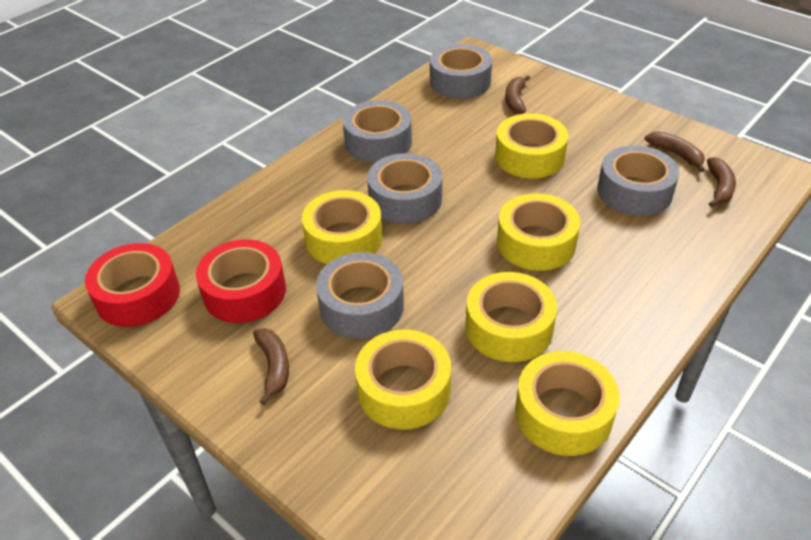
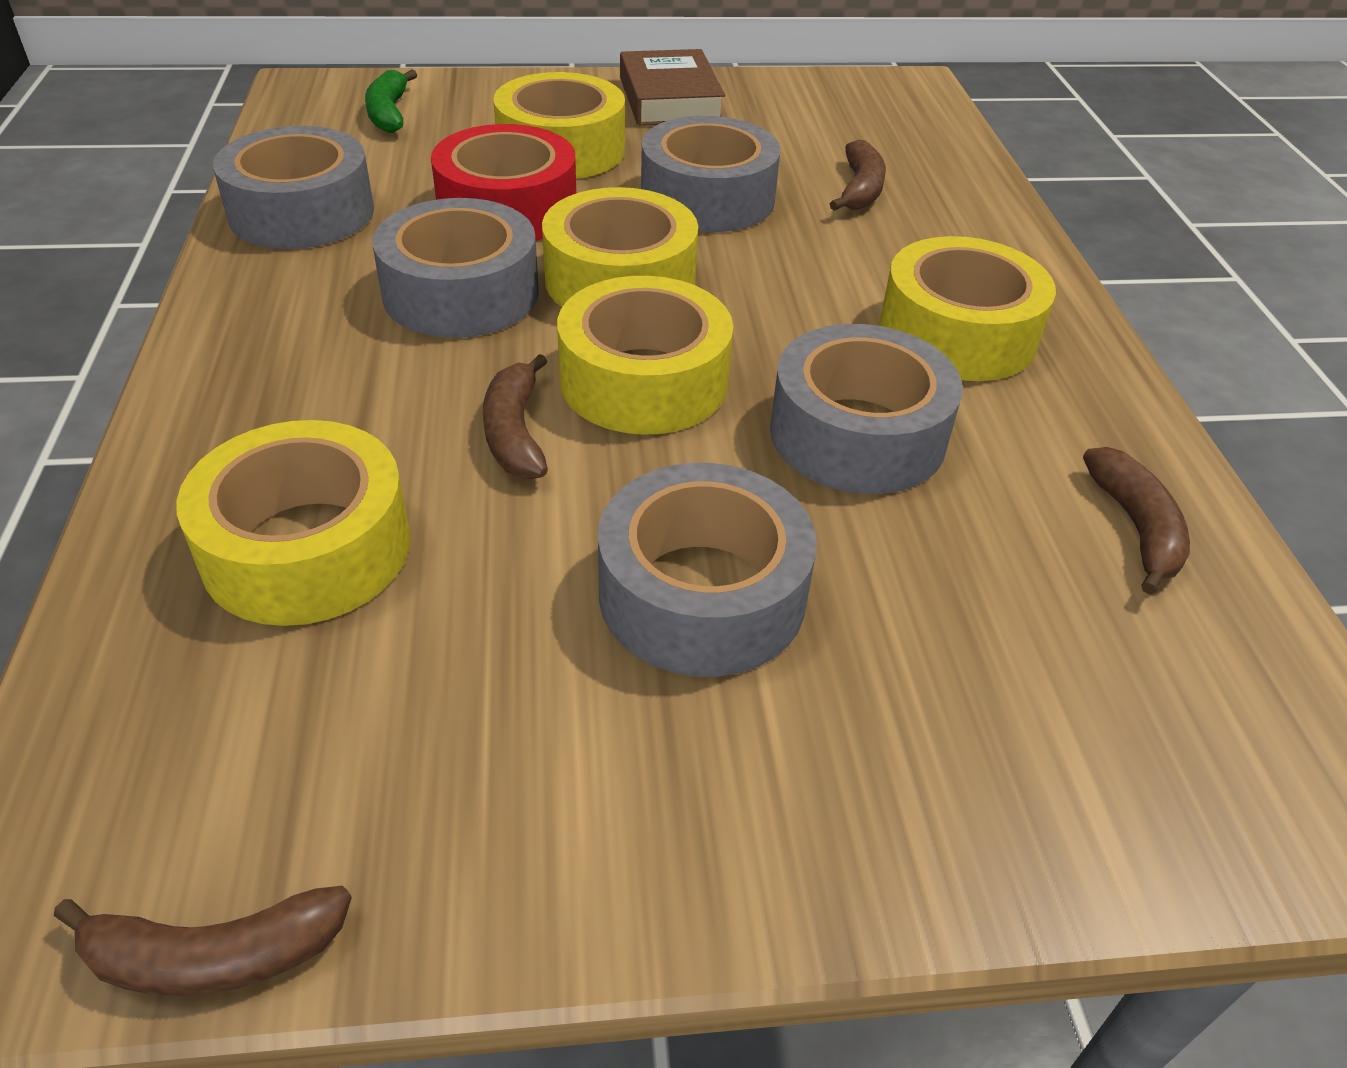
brown book: 0 -> 1
green banana: 0 -> 1
red tape: 2 -> 1
yellow tape: 6 -> 5

